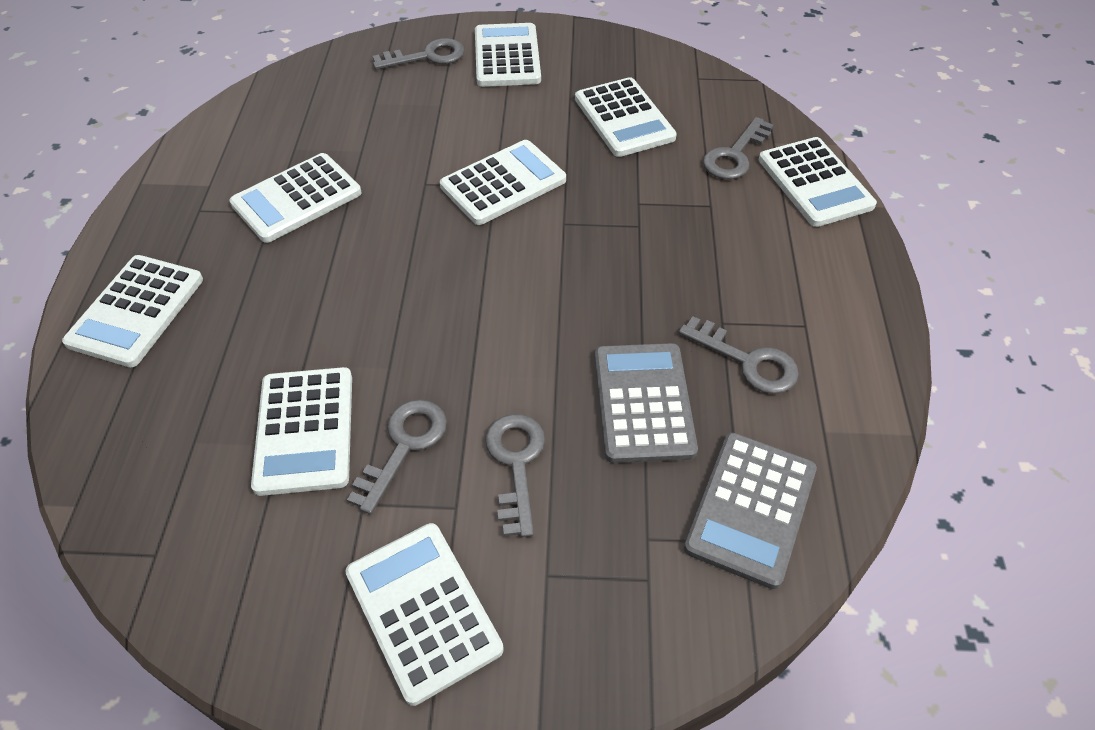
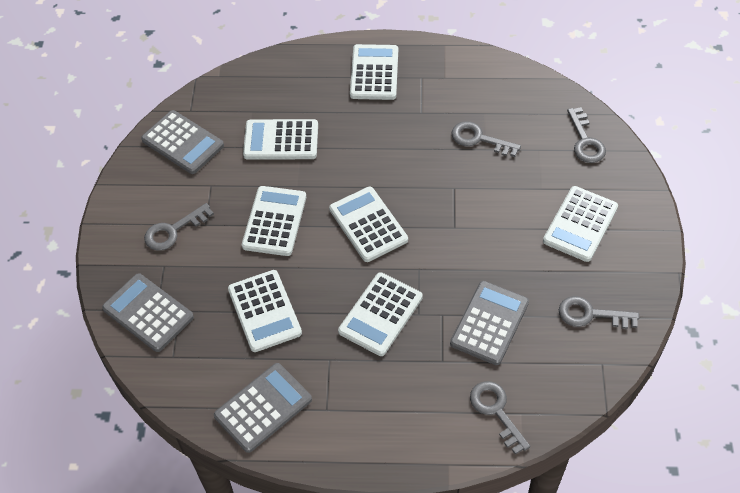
grey calculator: 2 -> 4
white calculator: 8 -> 7

